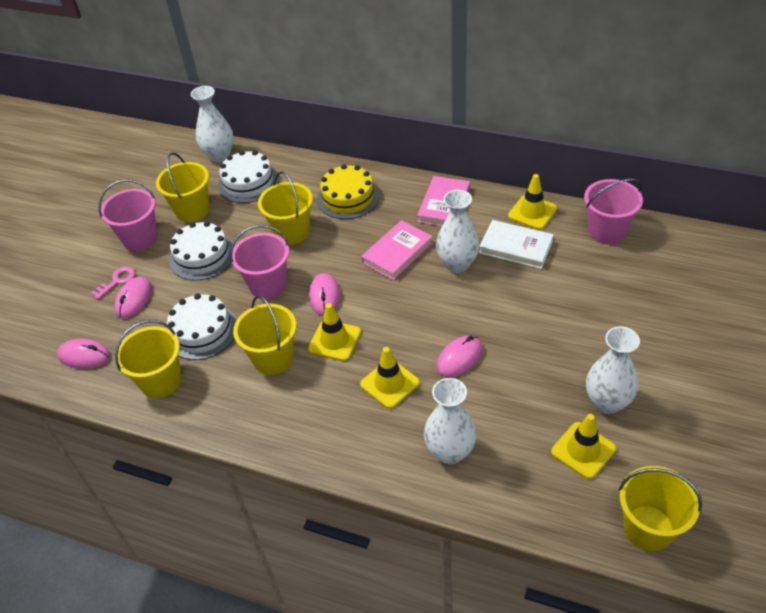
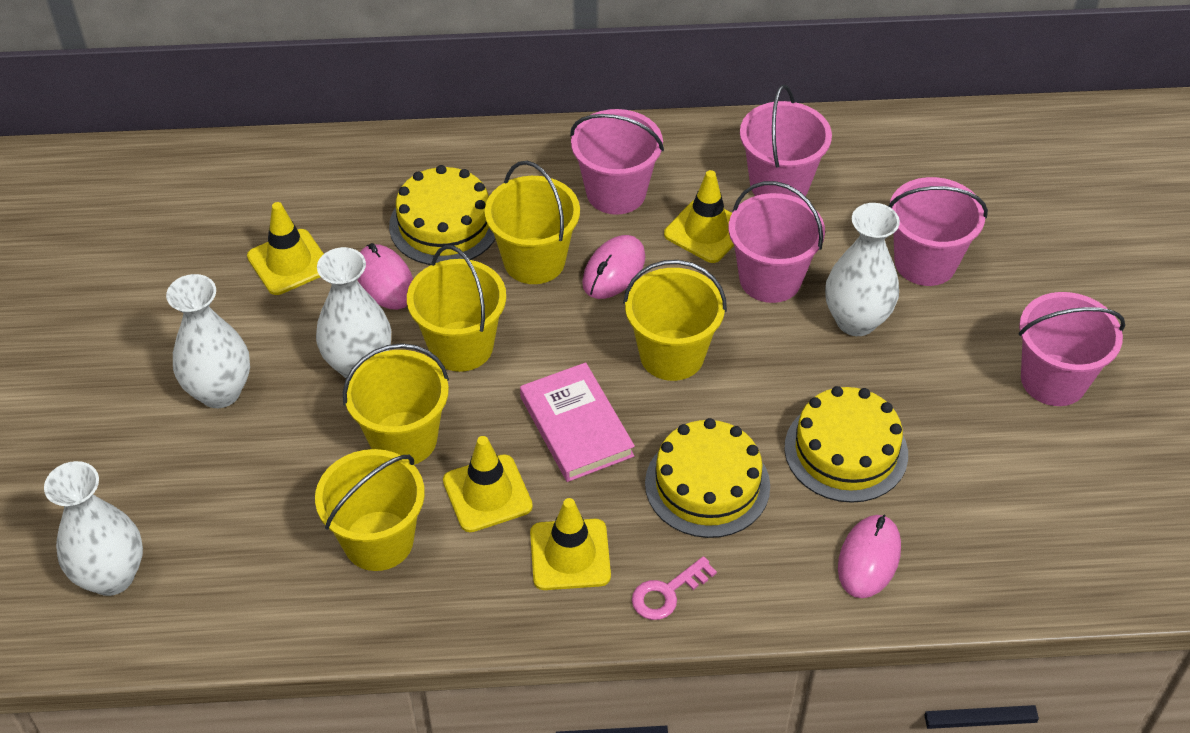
pink book: 2 -> 1
pink bucket: 3 -> 5
pink mouse: 4 -> 3
white book: 1 -> 0
white cake: 3 -> 0
yellow cake: 1 -> 3

